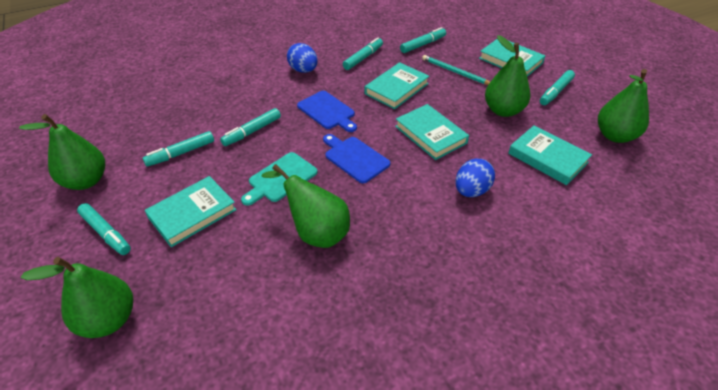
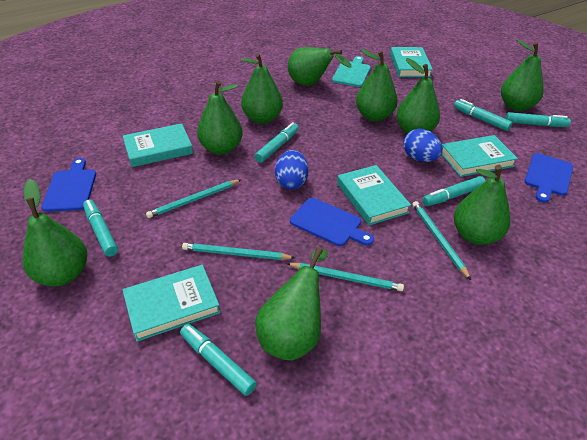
blue cutting board: 2 -> 3
green pear: 5 -> 9
turquoise pencil: 1 -> 4

